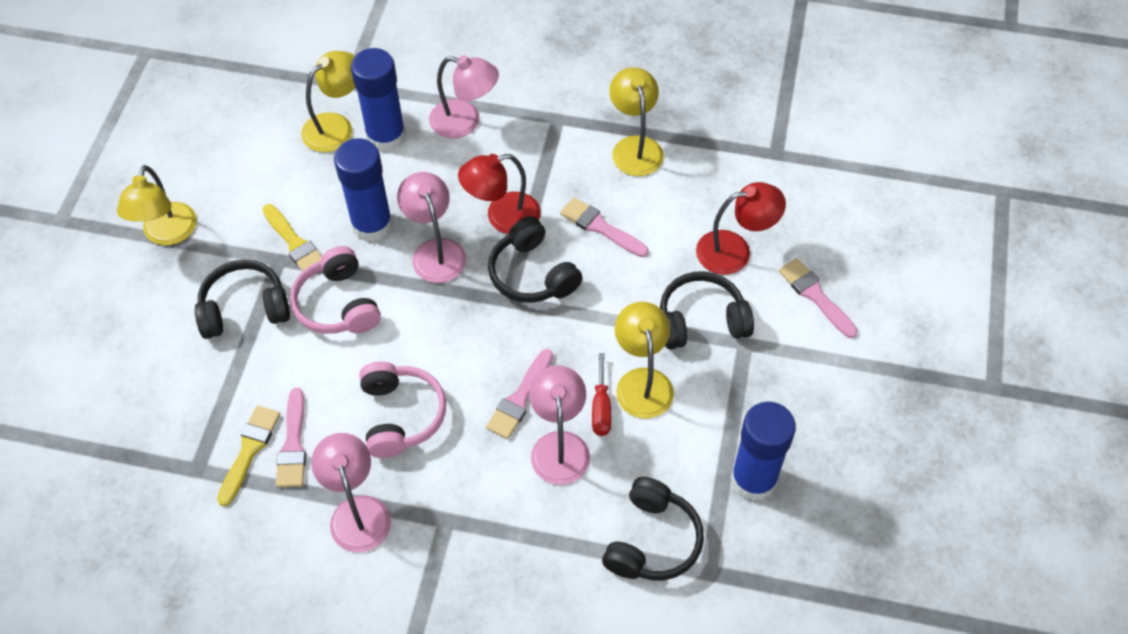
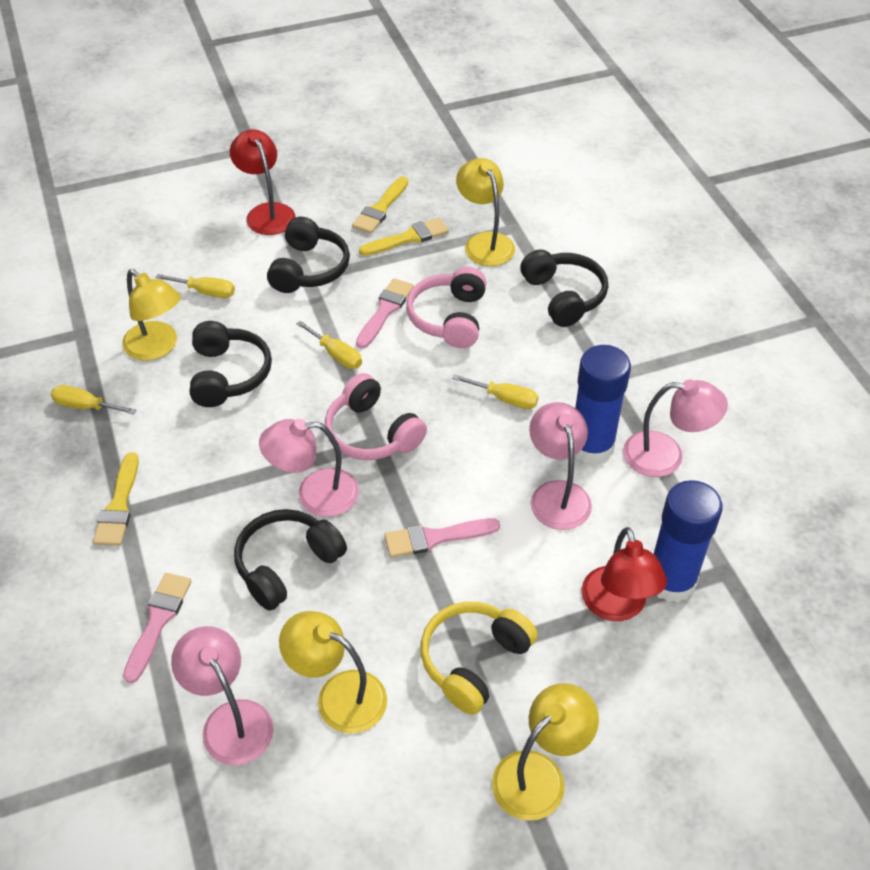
blue glue stick: 3 -> 2
pink brush: 4 -> 3
red screwdriver: 1 -> 0
yellow brush: 2 -> 3
yellow headphones: 0 -> 1
yellow screwdriver: 0 -> 4

